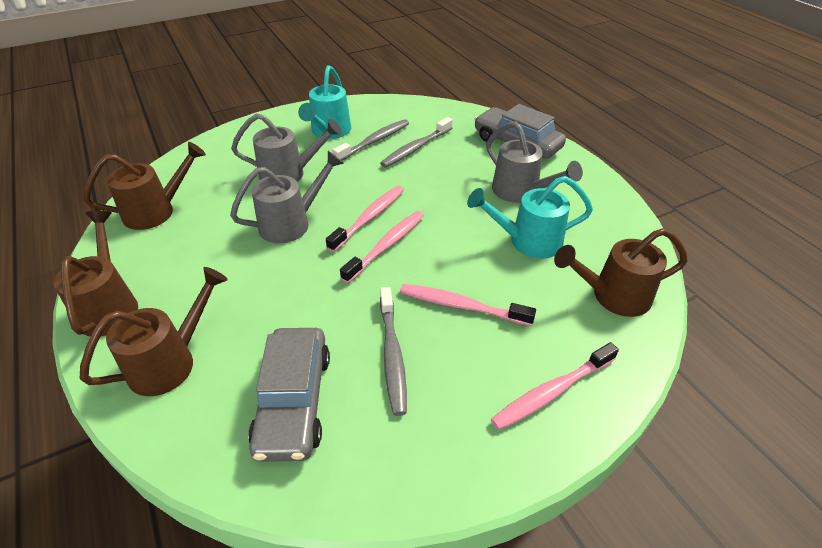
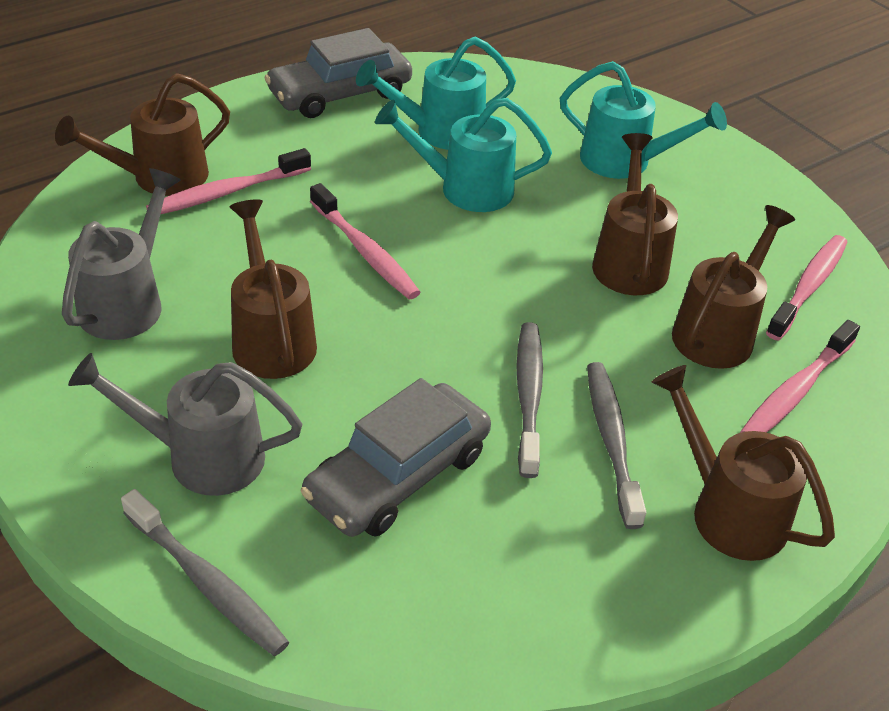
brown watering can: 4 -> 5
grey watering can: 3 -> 2
turquoise watering can: 2 -> 3

